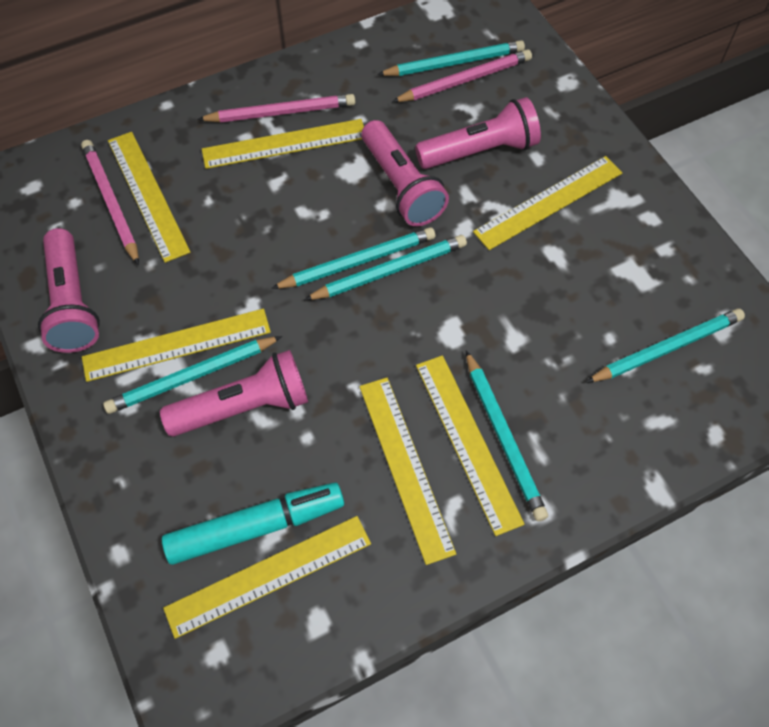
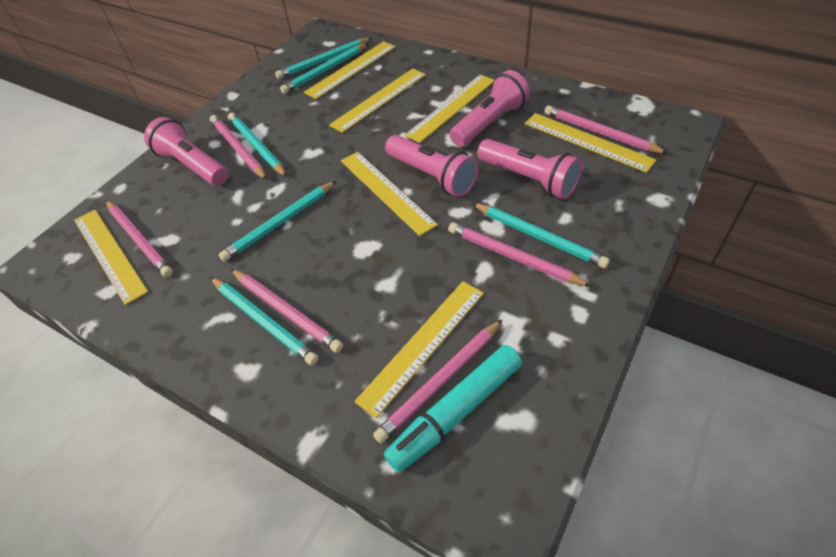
pink pencil: 3 -> 6

